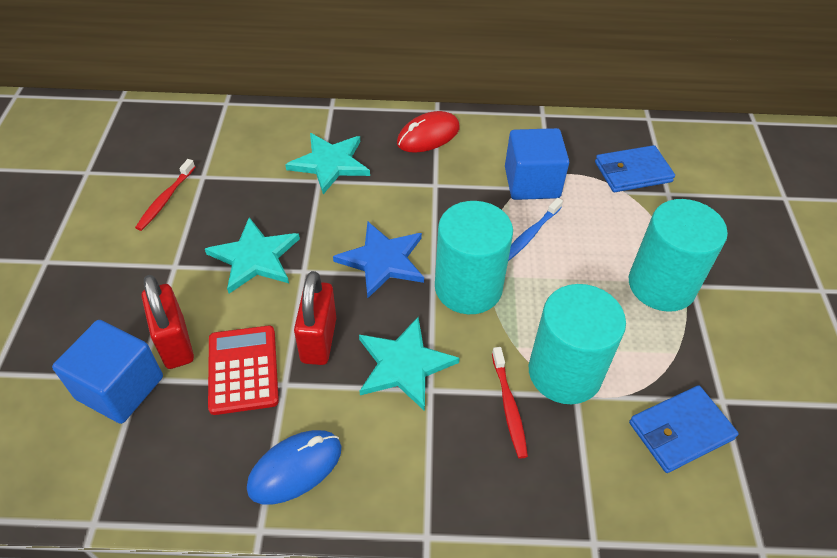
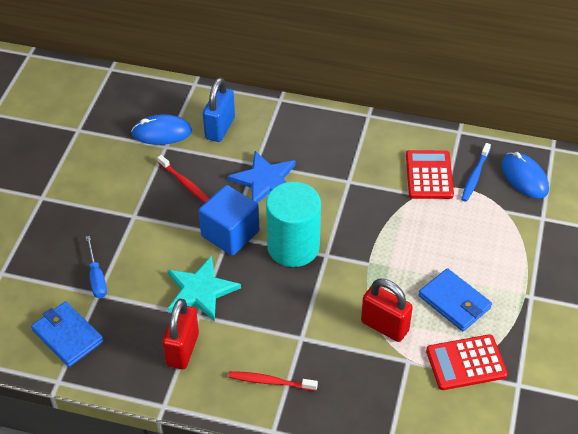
blue cube: 2 -> 1
blue mouse: 1 -> 2
blue padlock: 0 -> 1
blue screwdriver: 0 -> 1
red calculator: 1 -> 2
red mouse: 1 -> 0
turquoise cylinder: 3 -> 1
turquoise star: 3 -> 1

